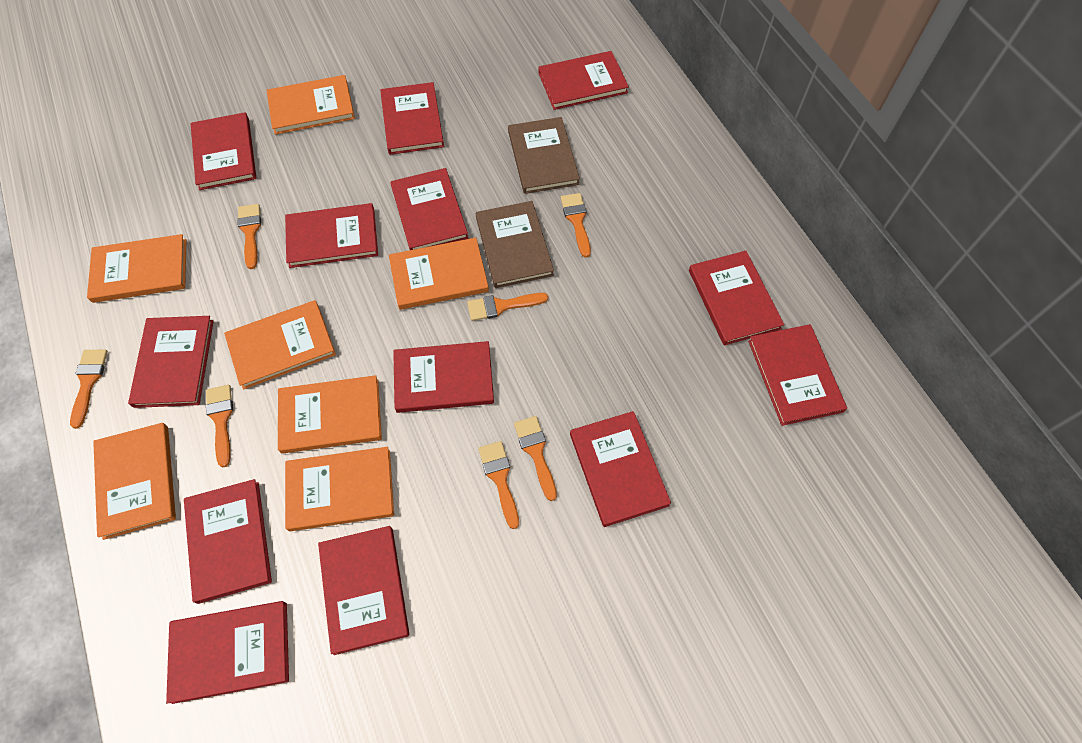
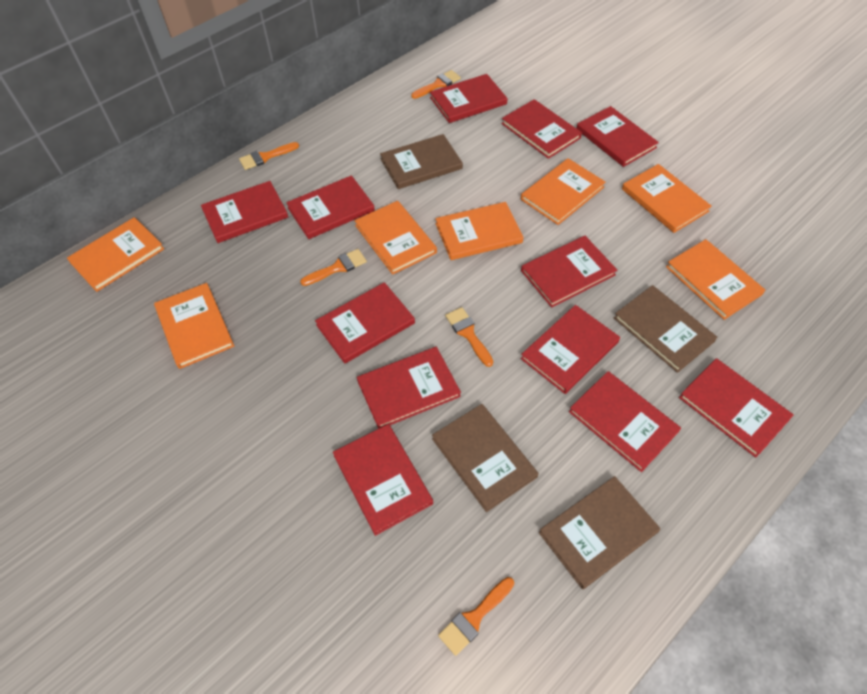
brown book: 2 -> 4
orange brush: 7 -> 5
red book: 13 -> 12

